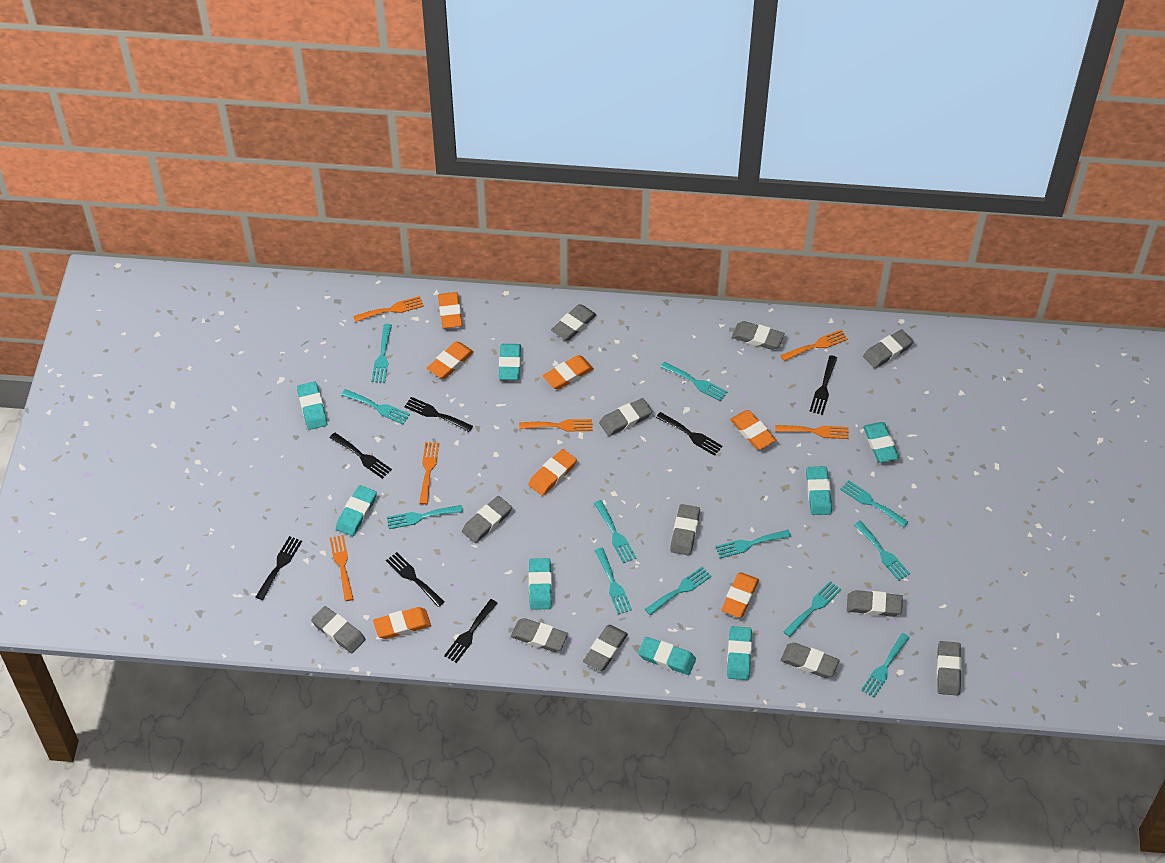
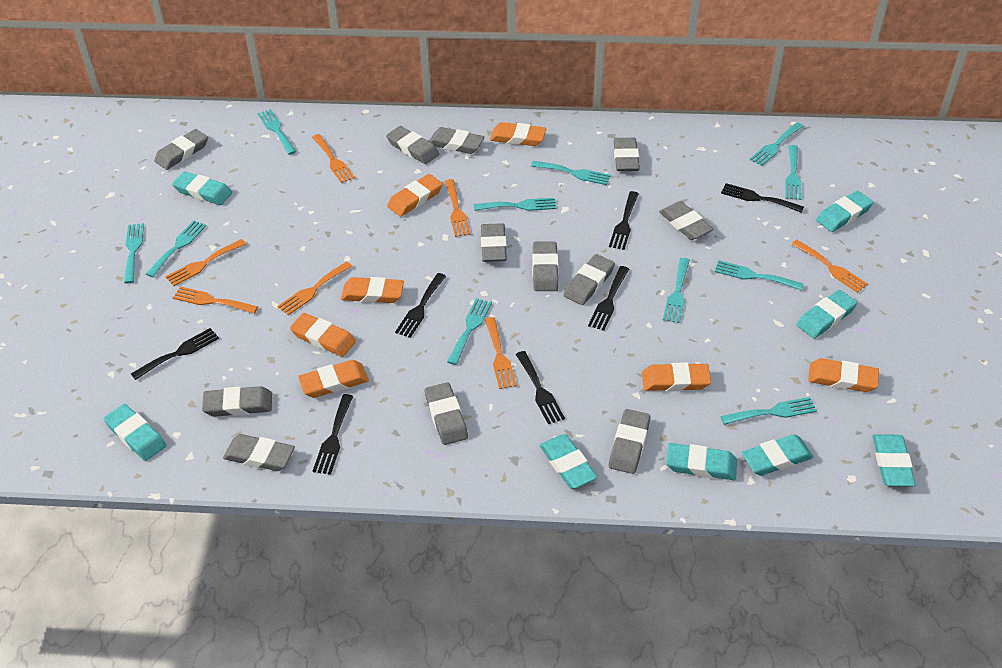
orange fork: 6 -> 7
turquoise fork: 12 -> 11

